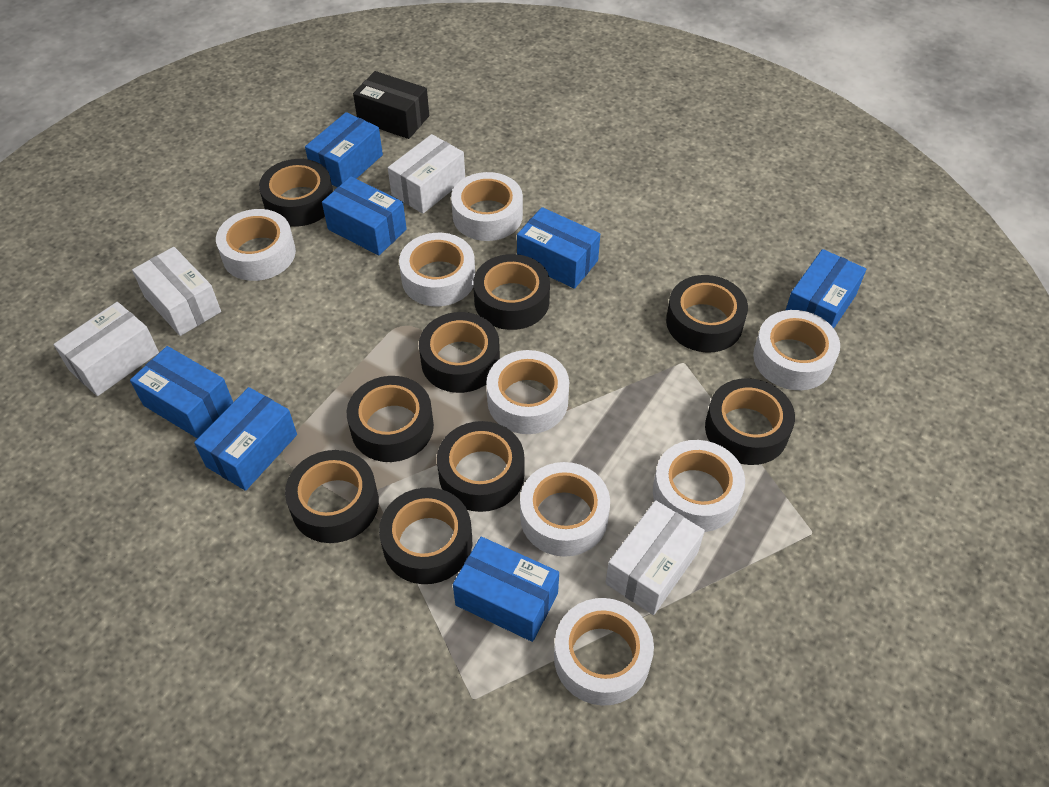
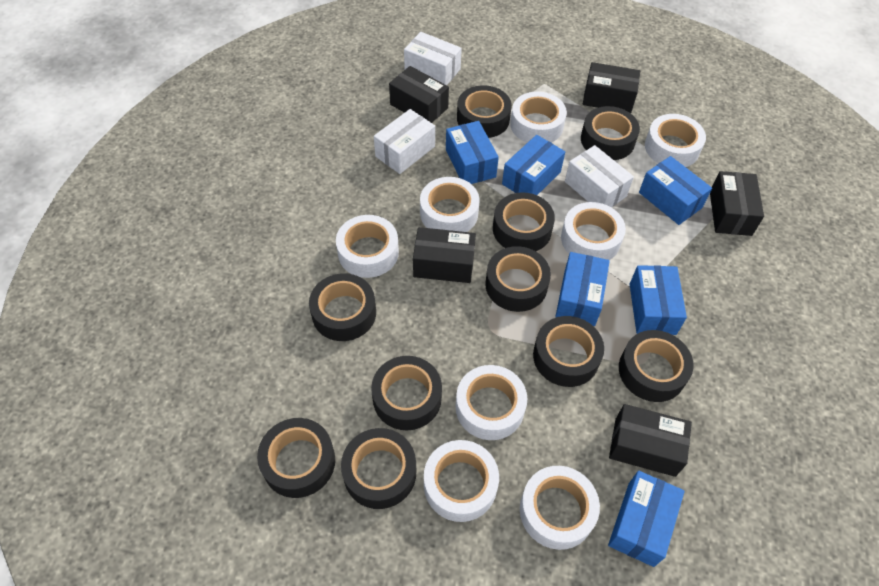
black box: 1 -> 5
black tape: 9 -> 10
blue box: 7 -> 6
white box: 4 -> 3

